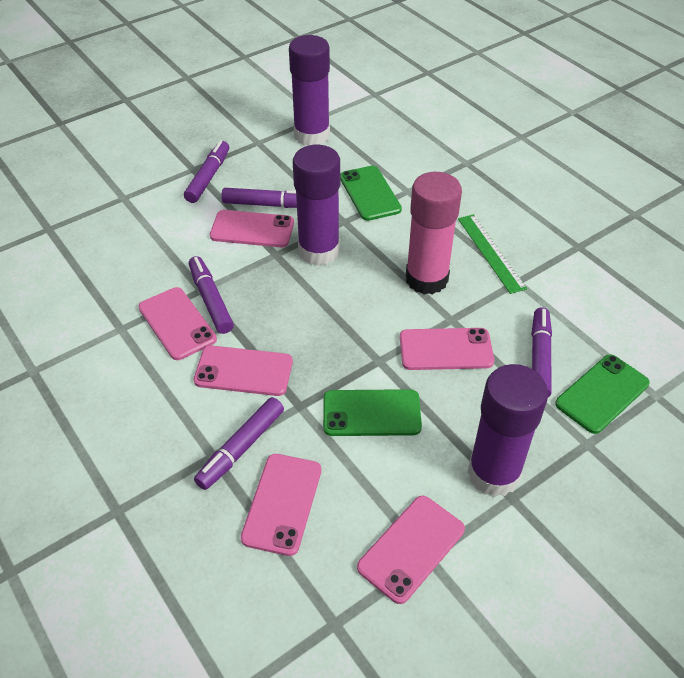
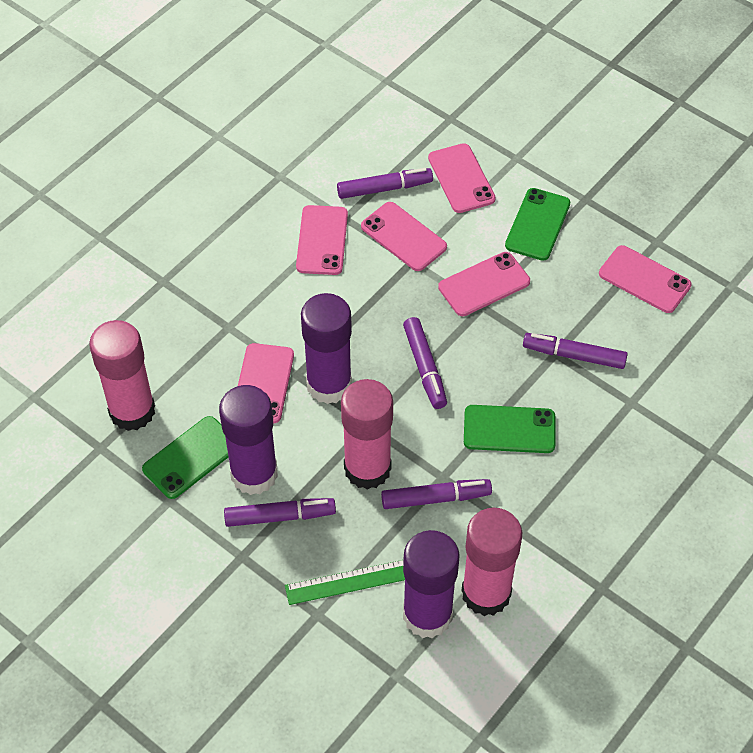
pink glue stick: 1 -> 3

